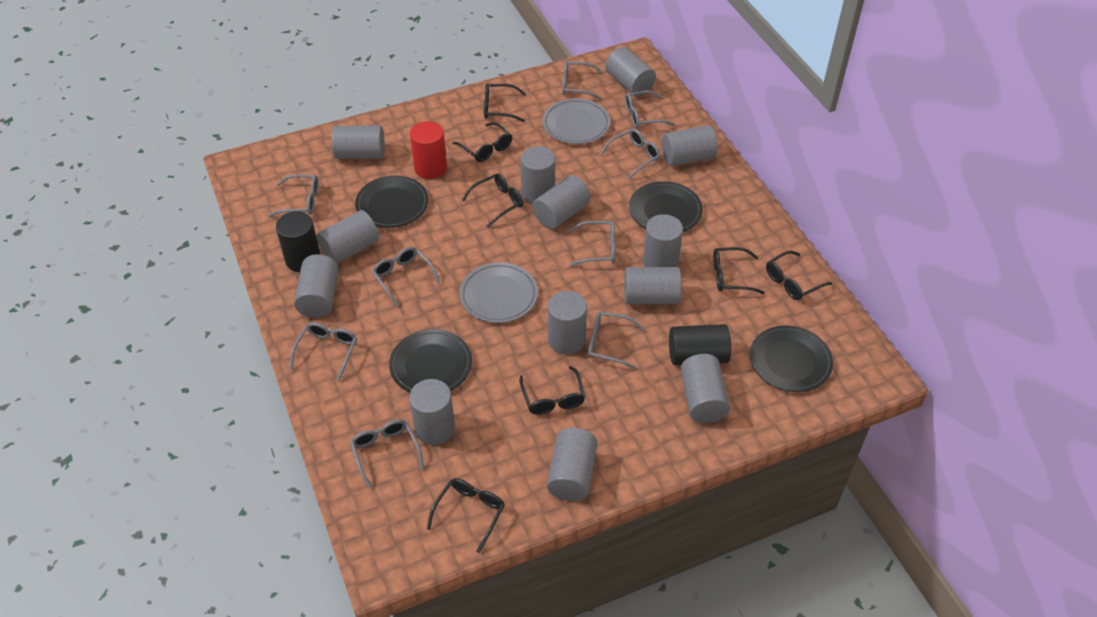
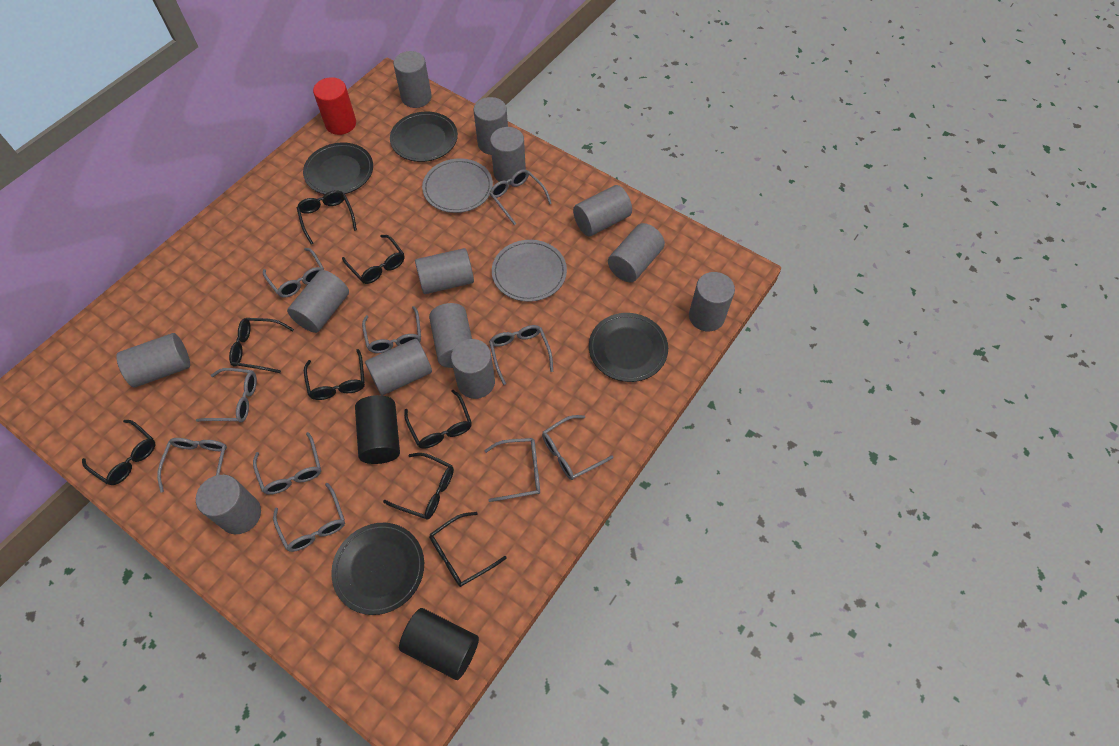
black glasses: 7 -> 8
grey glasses: 9 -> 10

